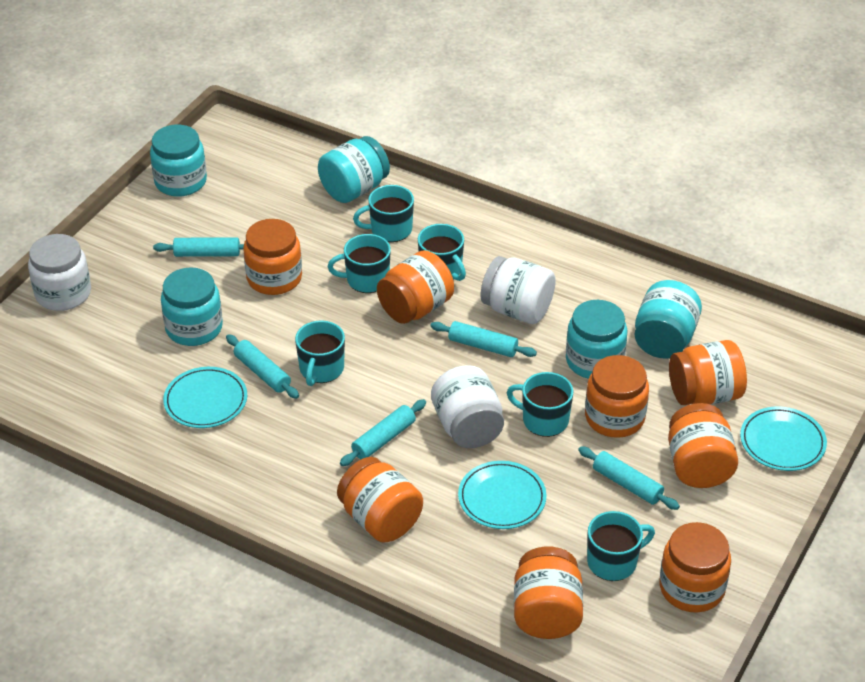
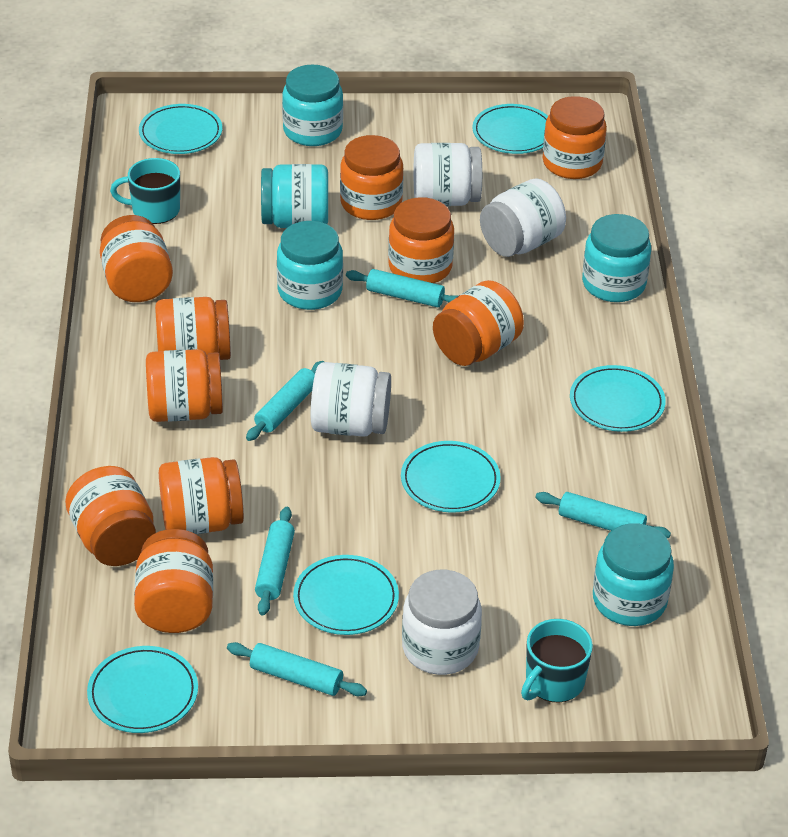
orange jar: 8 -> 10
turquoise mug: 6 -> 2
turquoise plate: 3 -> 6
white jar: 3 -> 4

